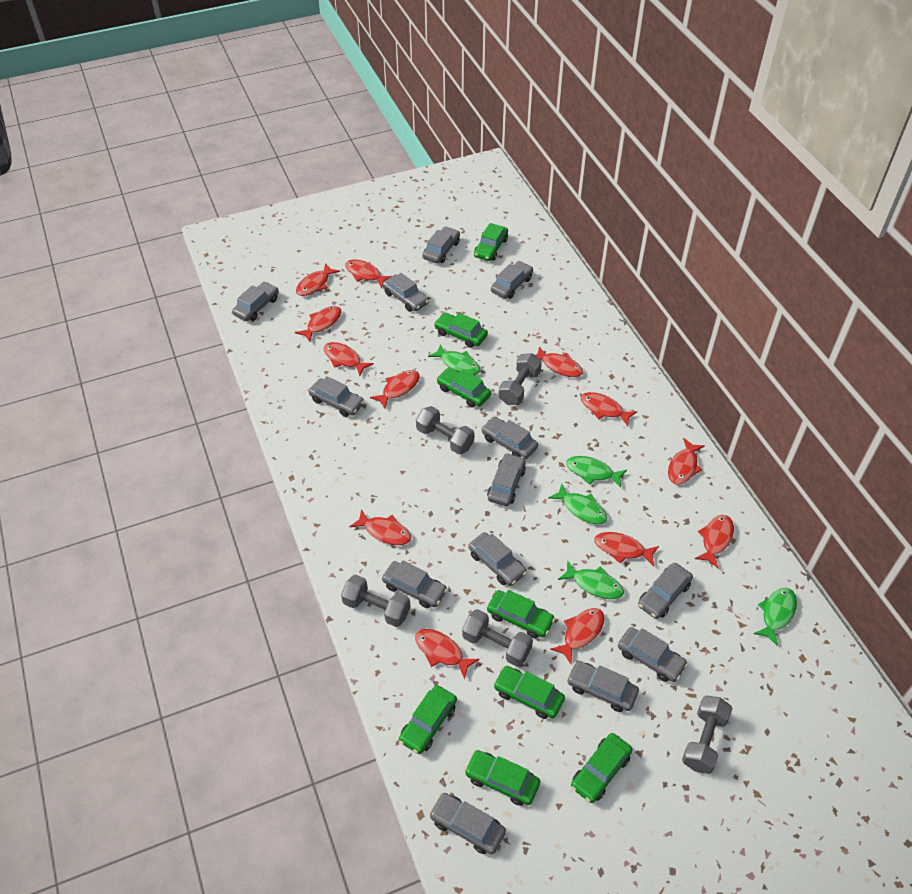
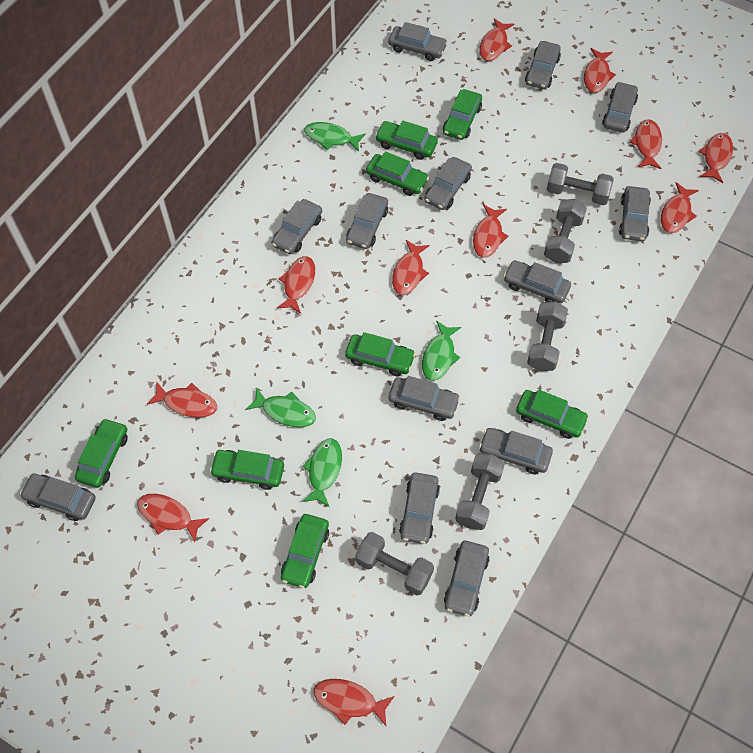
green fish: 5 -> 4
red fish: 13 -> 11

